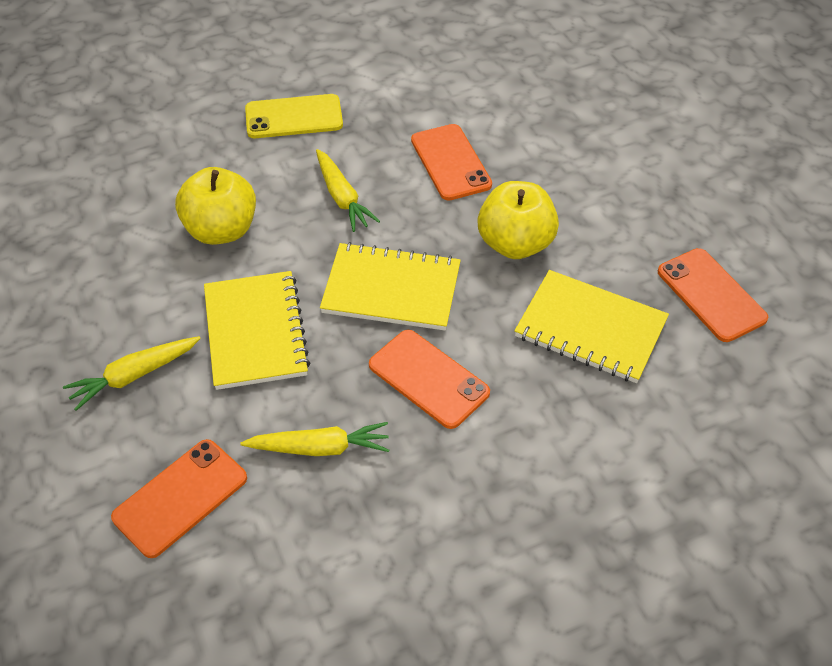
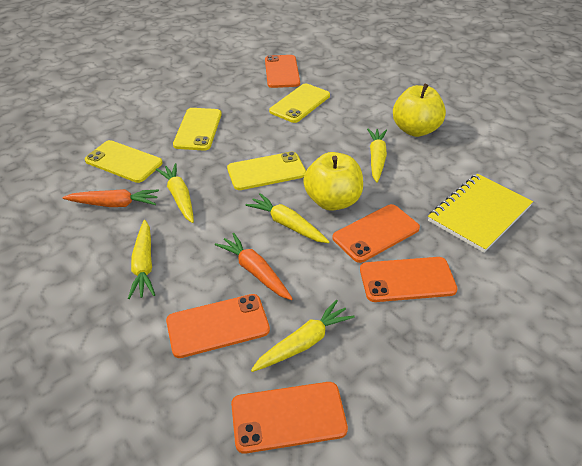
orange carrot: 0 -> 2
orange phone: 4 -> 5
yellow carrot: 3 -> 5
yellow notebook: 3 -> 1
yellow phone: 1 -> 4

